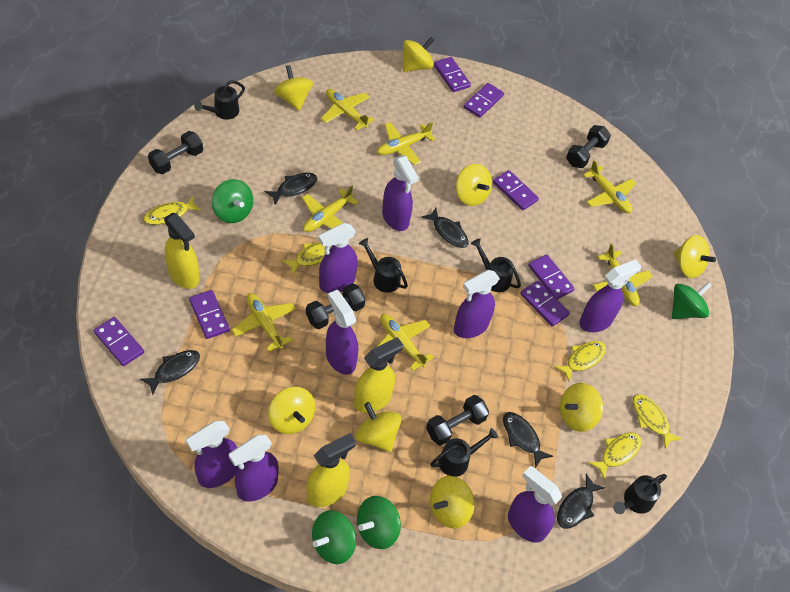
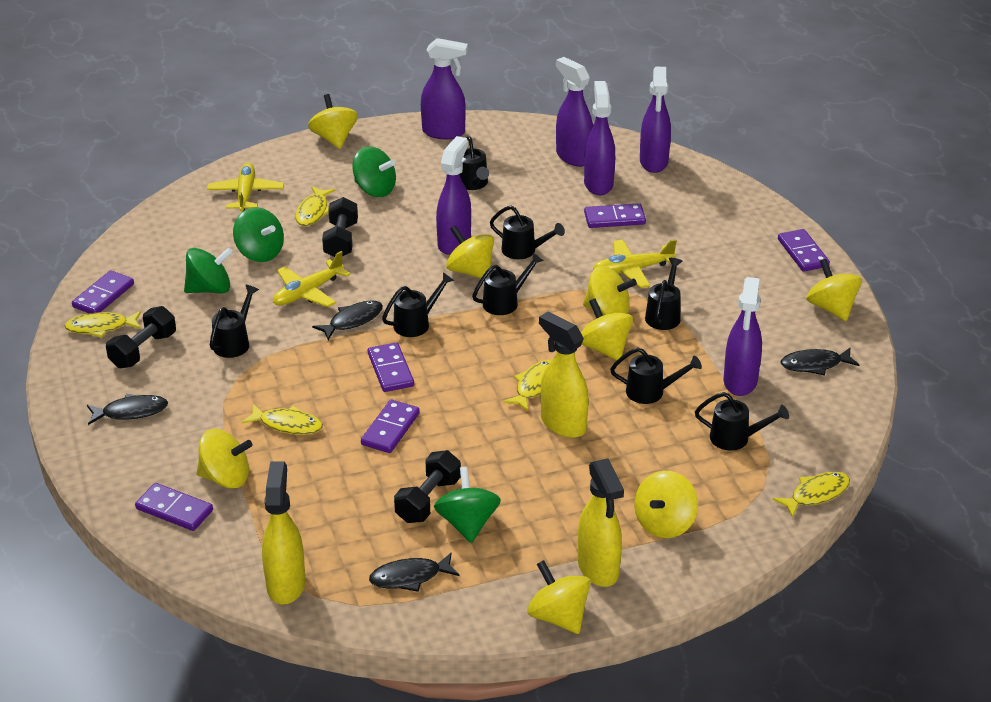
black dumbbell: 4 -> 3
black fish: 5 -> 4
black watering can: 5 -> 8
purple domino: 7 -> 6
purple spray bottle: 8 -> 6
yellow plane: 7 -> 3

